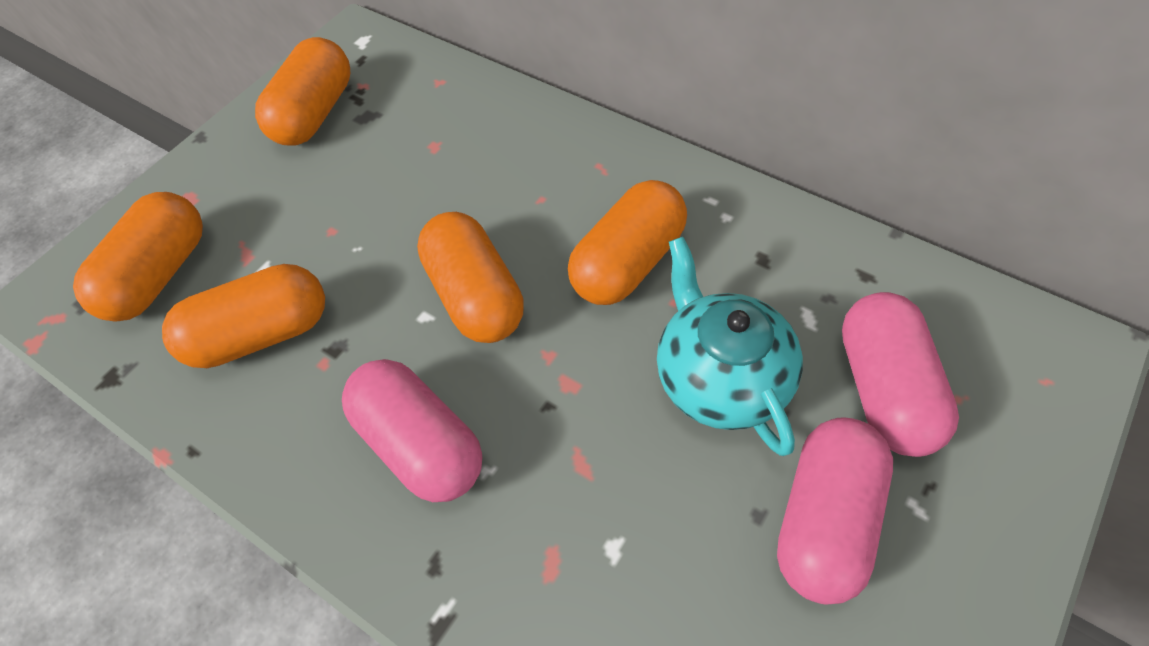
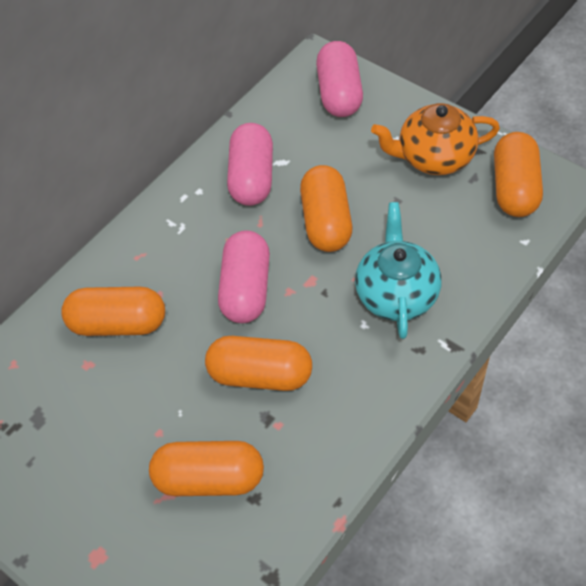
orange teapot: 0 -> 1

